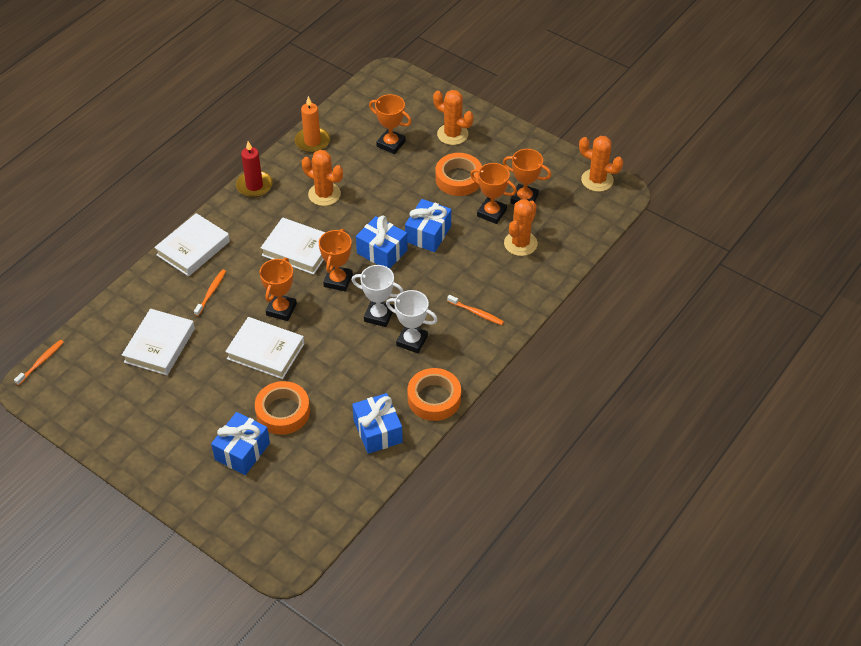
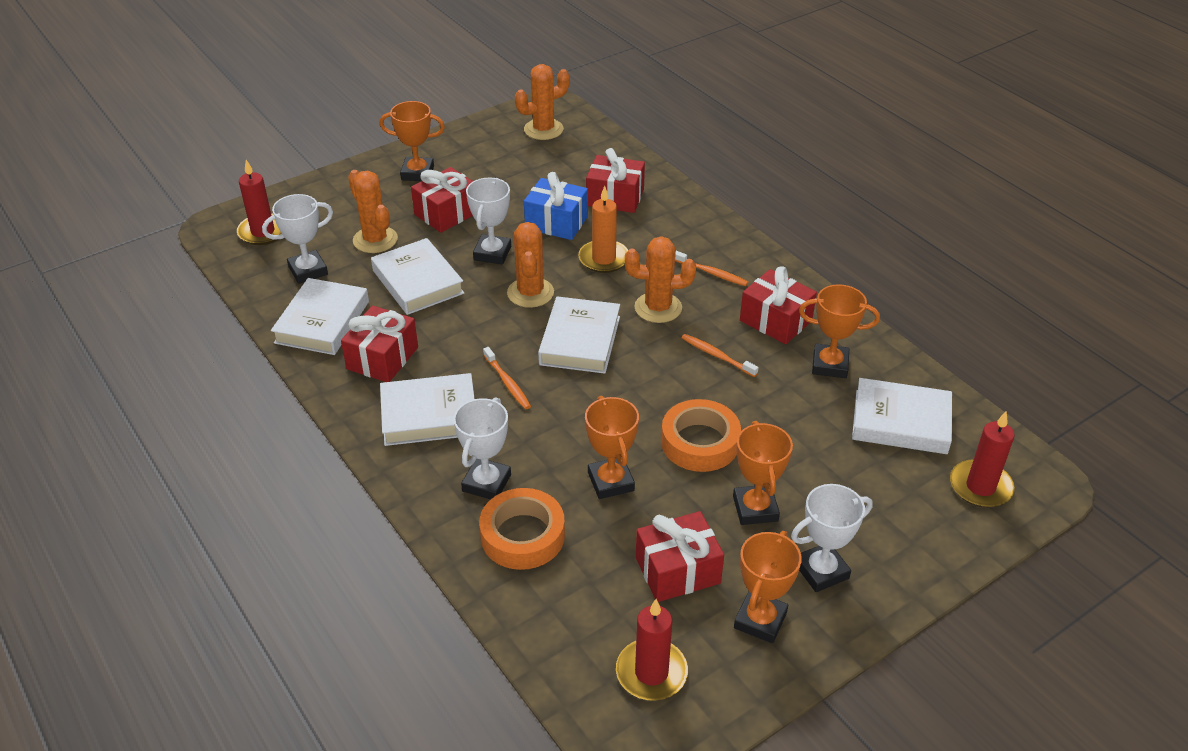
blue gift: 4 -> 1
orange tape: 3 -> 2
red candle: 1 -> 3
red gift: 0 -> 5
white book: 4 -> 5
white trophy: 2 -> 4

